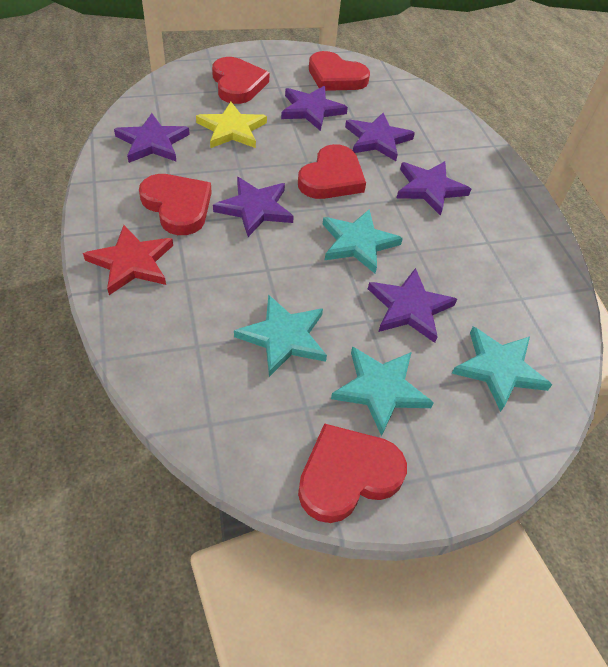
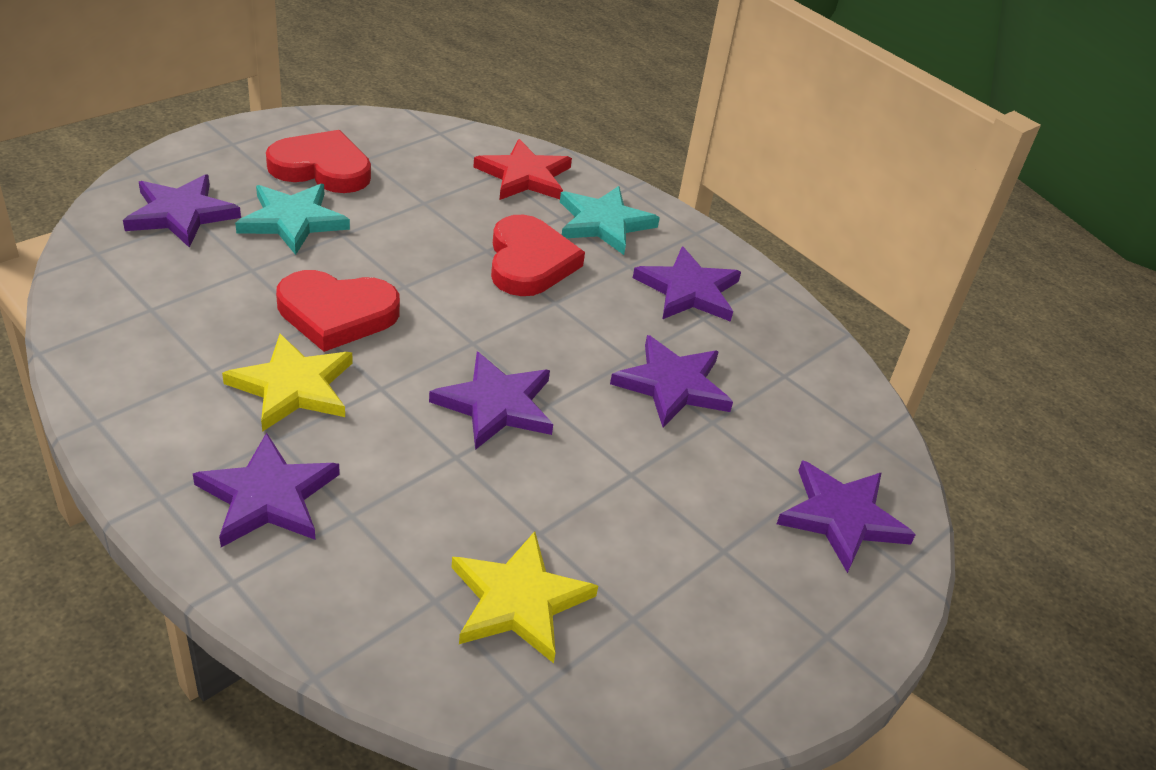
red heart: 5 -> 3
turquoise star: 4 -> 2
yellow star: 1 -> 2

